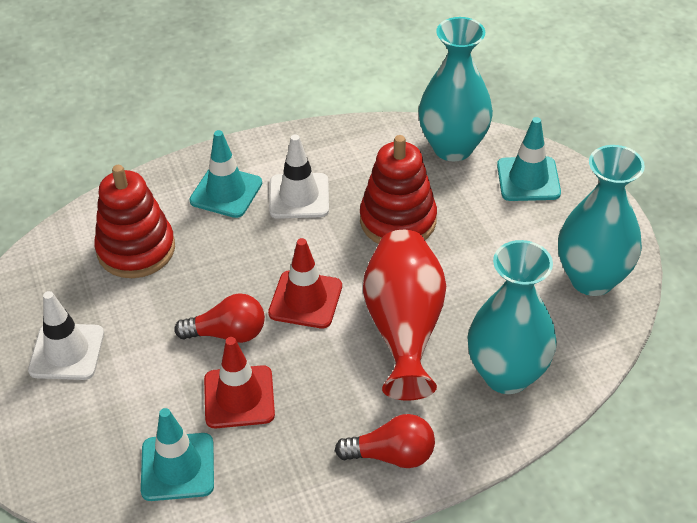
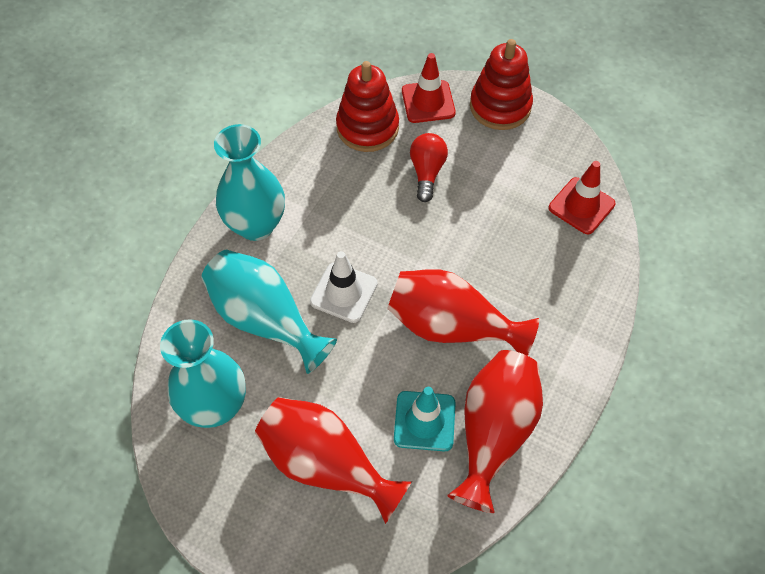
red light bulb: 2 -> 1
red vase: 1 -> 3
turquoise traffic cone: 3 -> 1
white traffic cone: 2 -> 1

